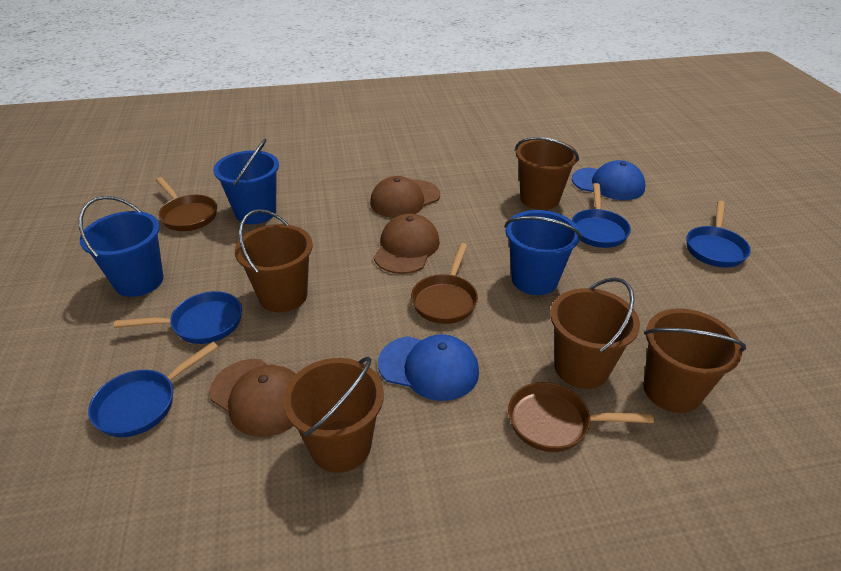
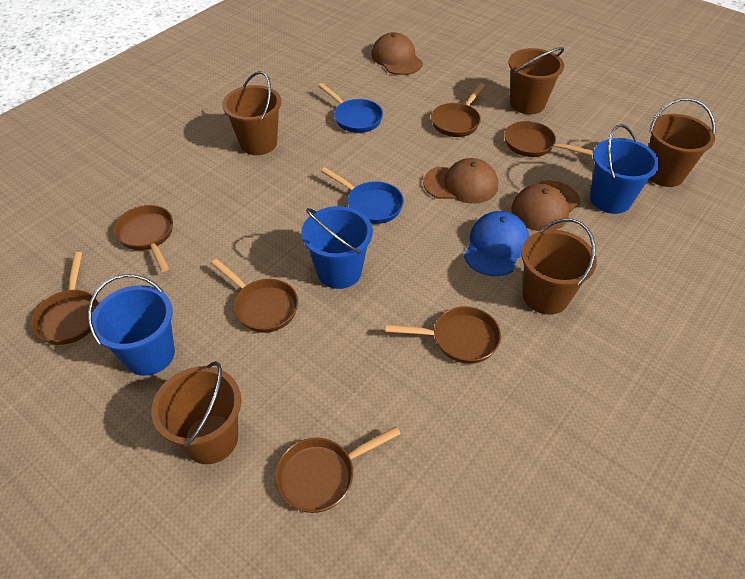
blue cap: 2 -> 1
blue pan: 4 -> 2
brown pan: 3 -> 7

